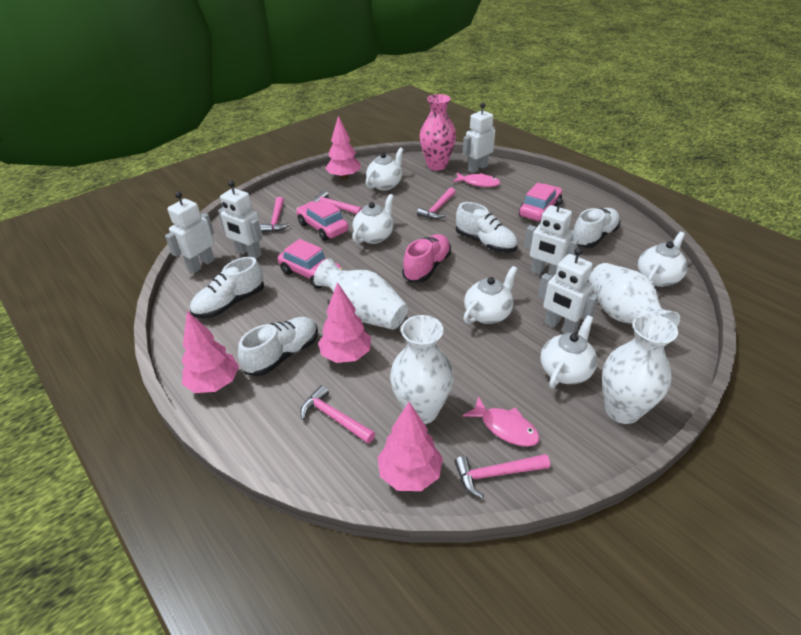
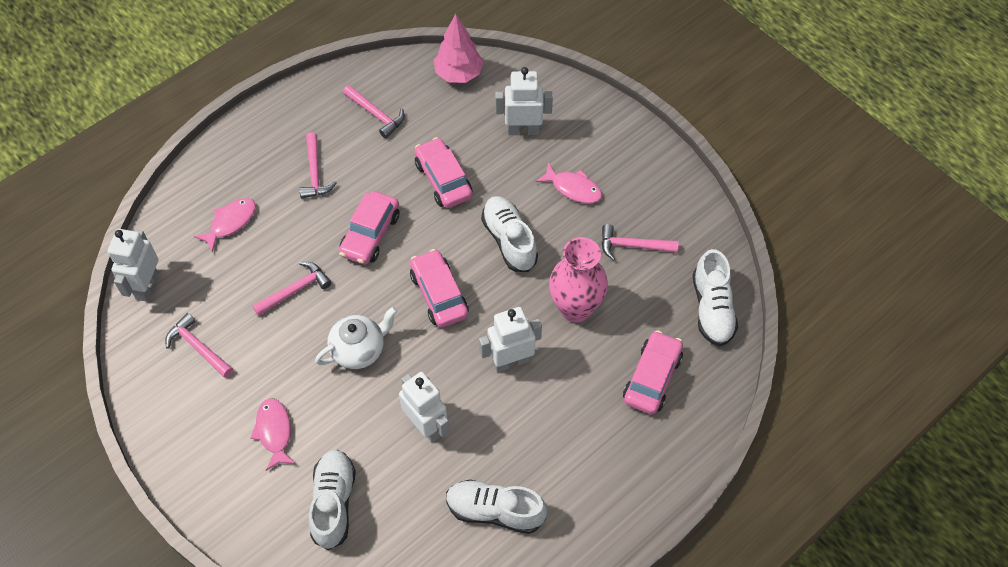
pink car: 3 -> 4
pink fish: 2 -> 3
pink shoe: 1 -> 0
pink tree: 4 -> 1
white robot: 5 -> 4
white teapot: 5 -> 1
white vase: 4 -> 0

